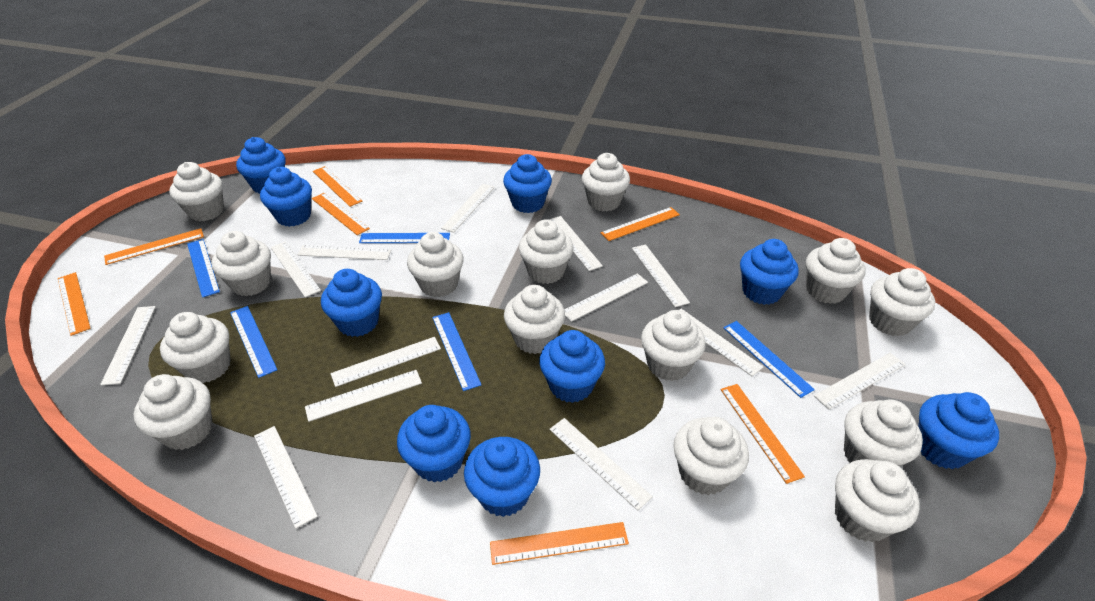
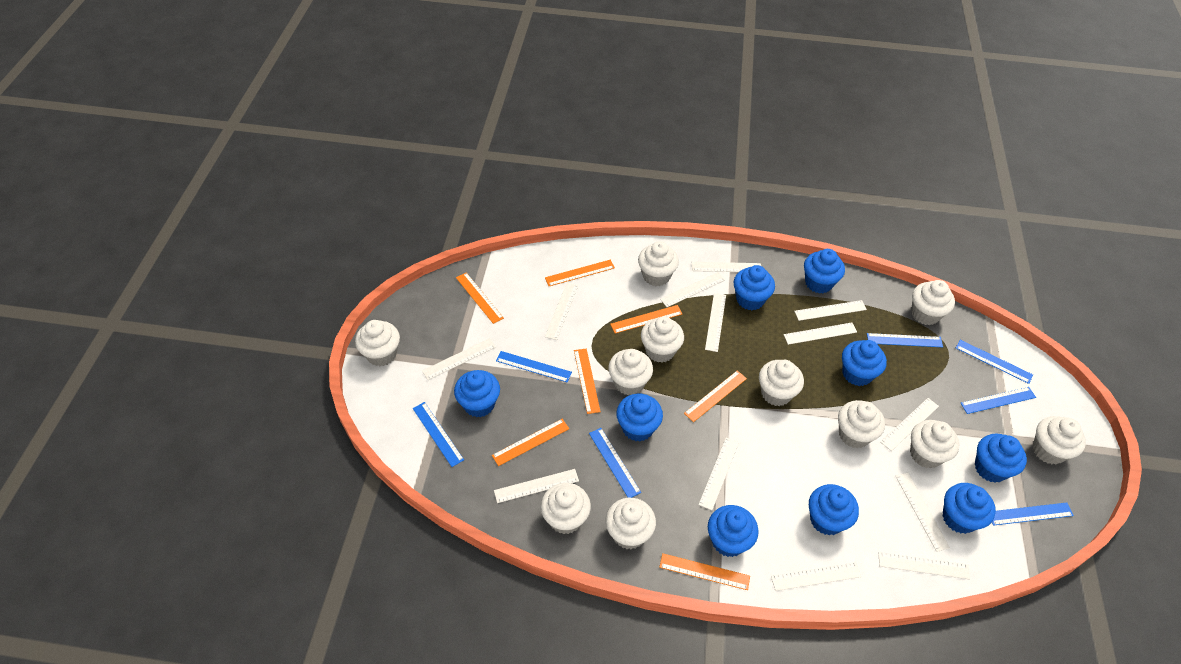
blue ruler: 5 -> 7
white cupcake: 14 -> 11

